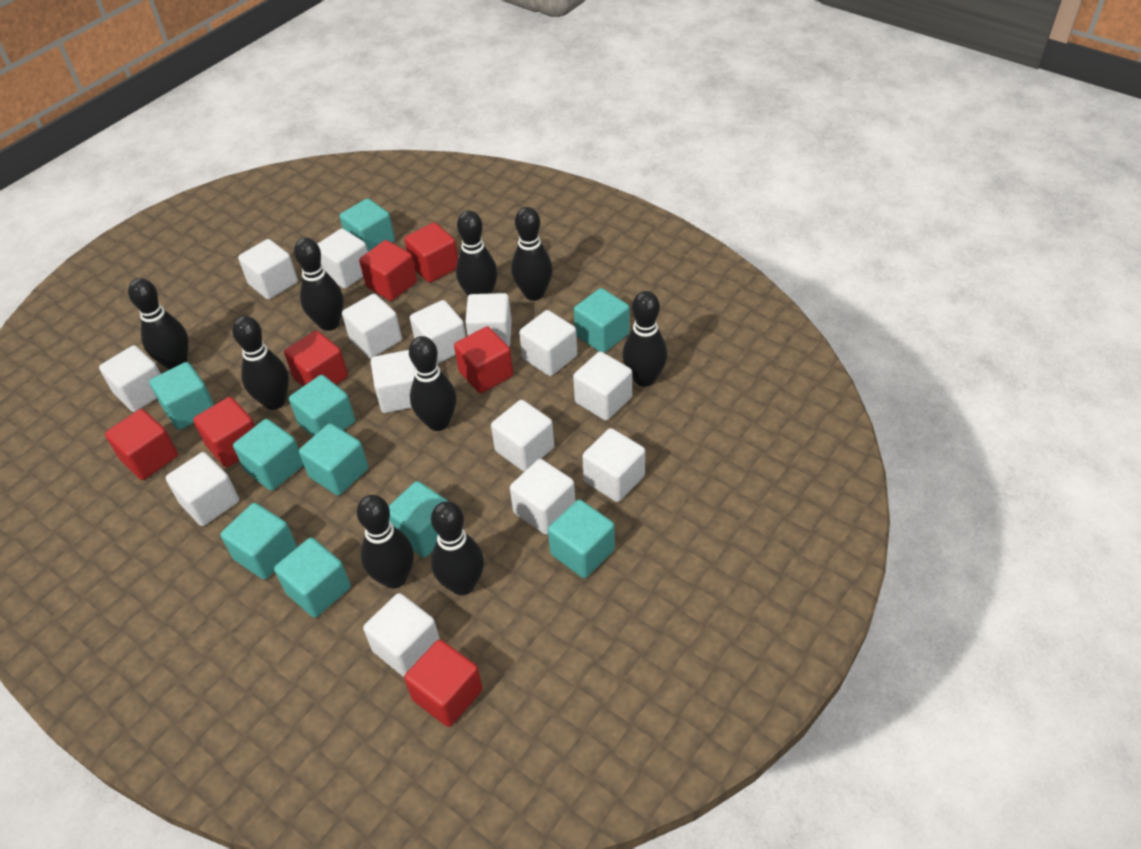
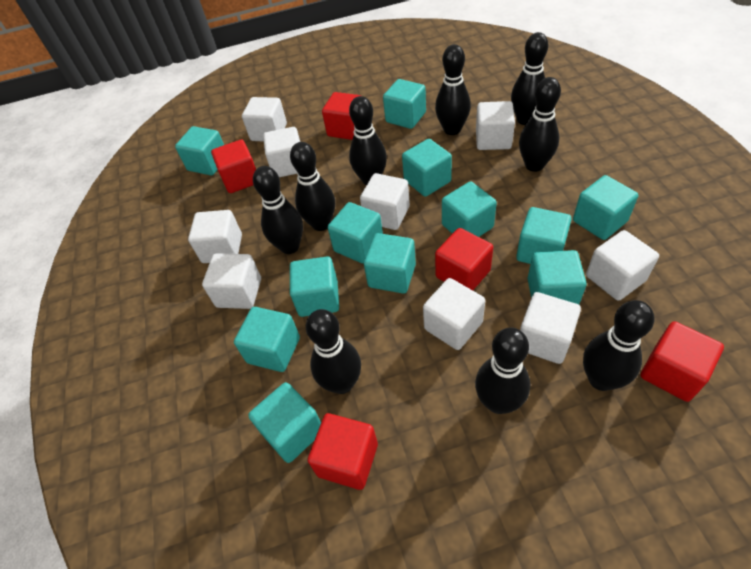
red cube: 7 -> 5
turquoise cube: 10 -> 12
white cube: 14 -> 9

